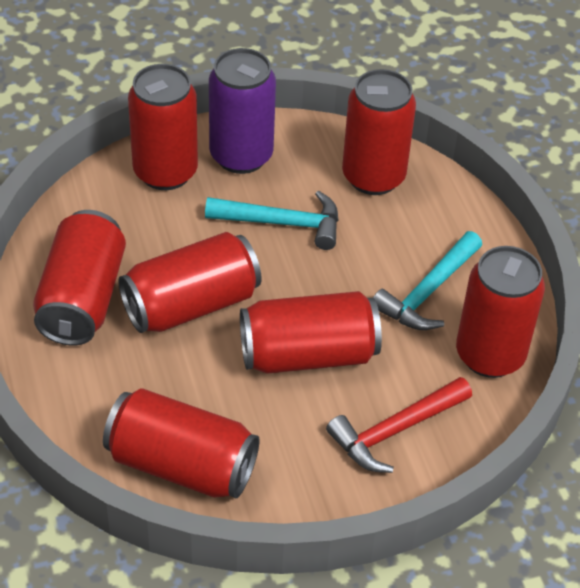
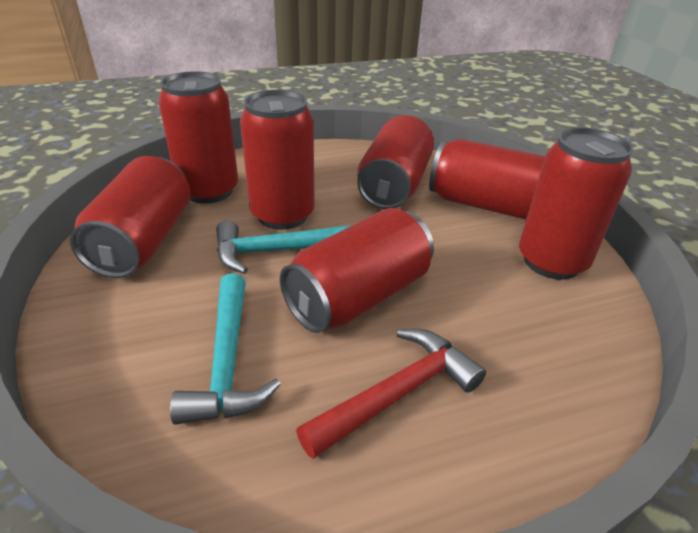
purple can: 1 -> 0

